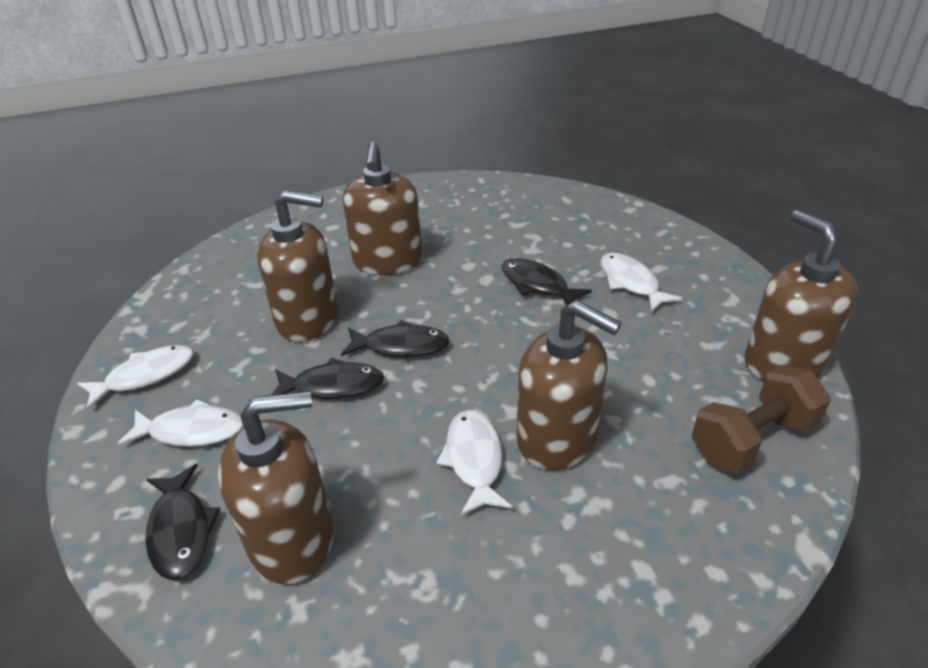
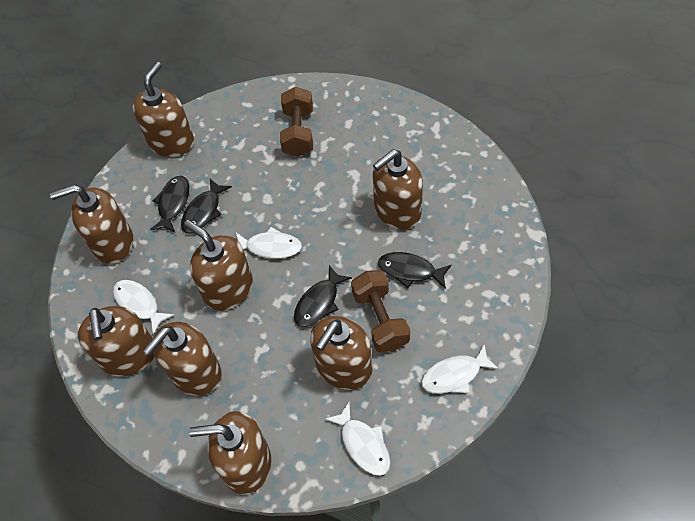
brown dumbbell: 1 -> 2
brown soap dispenser: 5 -> 8

